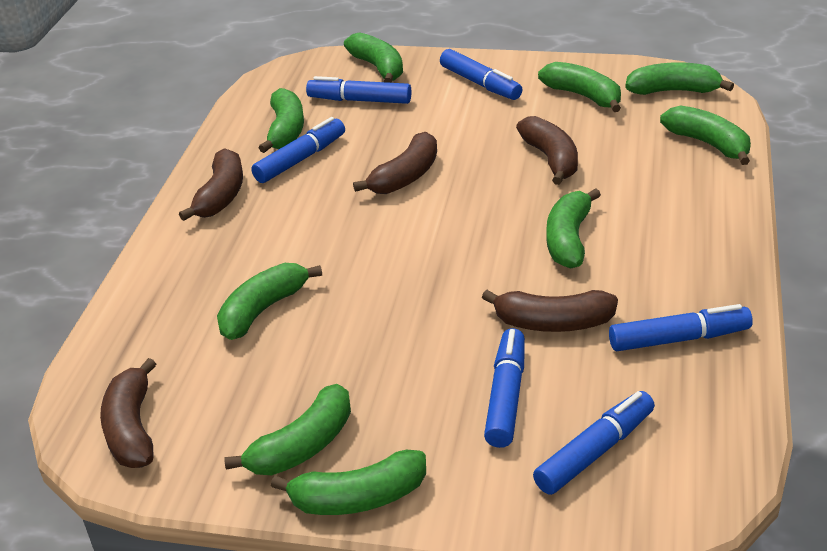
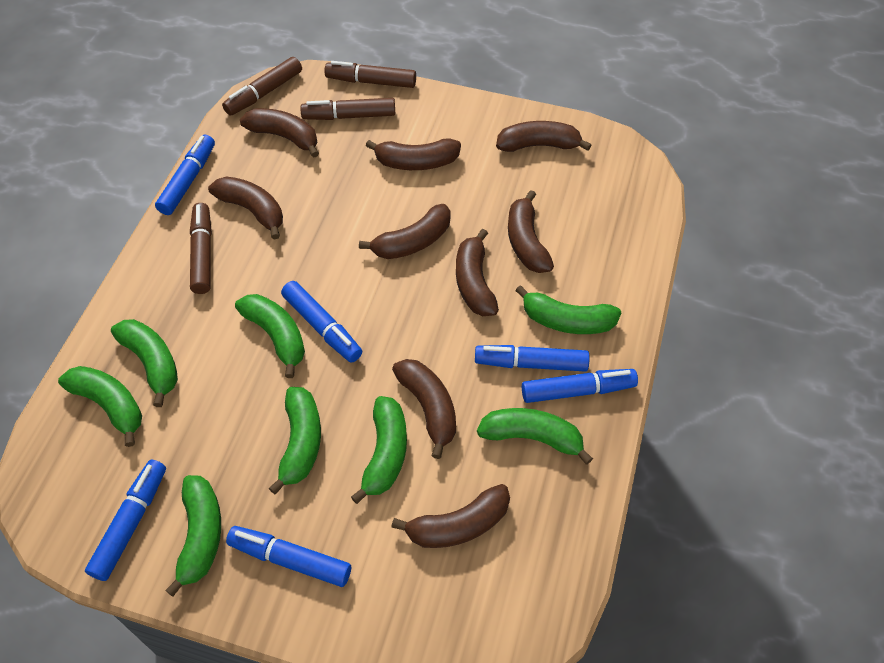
brown banana: 5 -> 9
brown marker: 0 -> 4
green banana: 9 -> 8

